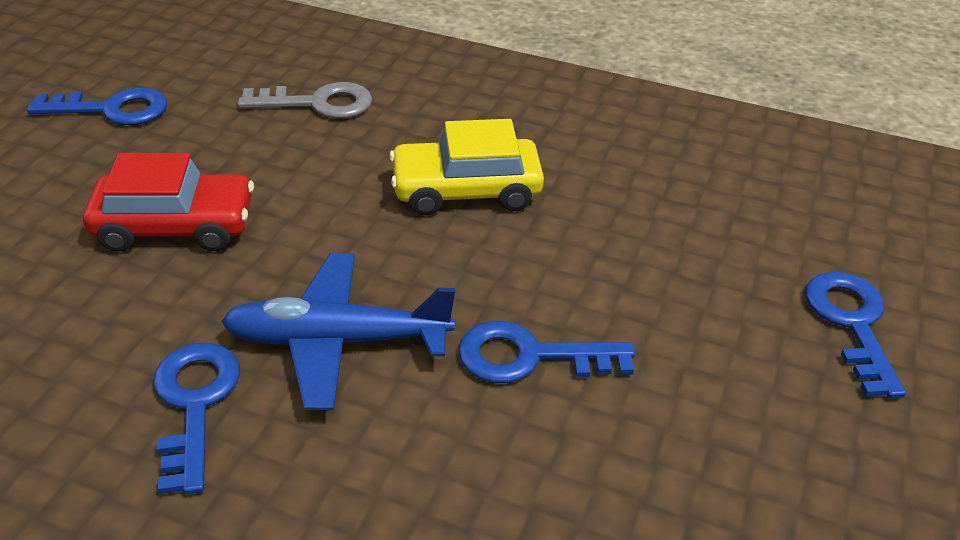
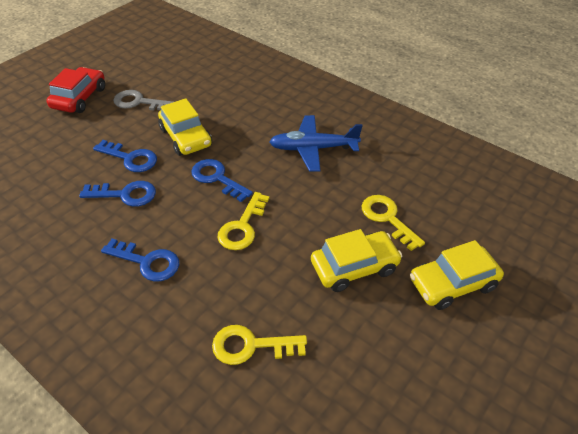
yellow car: 1 -> 3
yellow key: 0 -> 3

